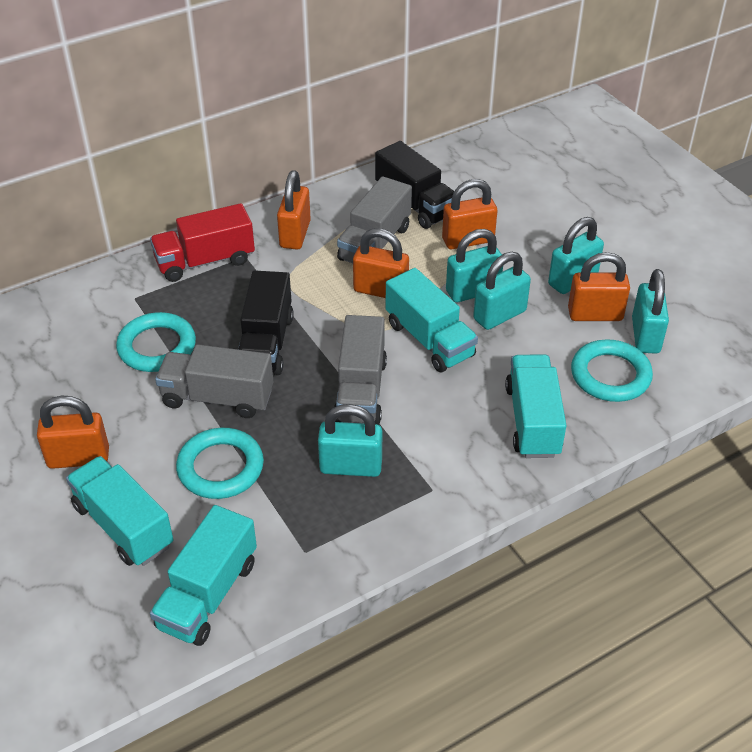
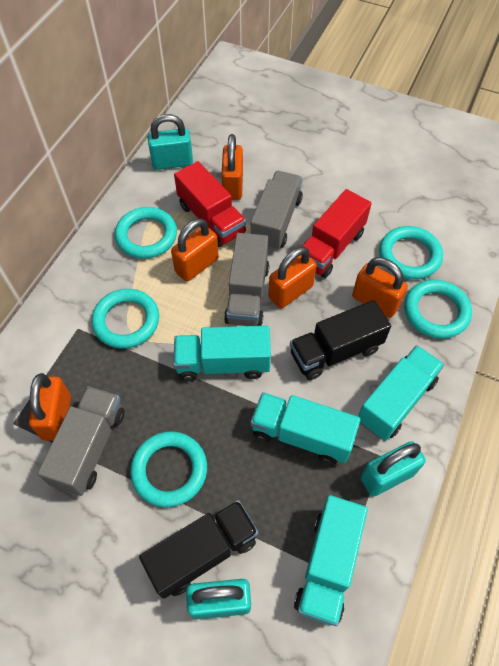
red truck: 1 -> 2
turquoise padlock: 5 -> 3
turquoise ring: 3 -> 5

